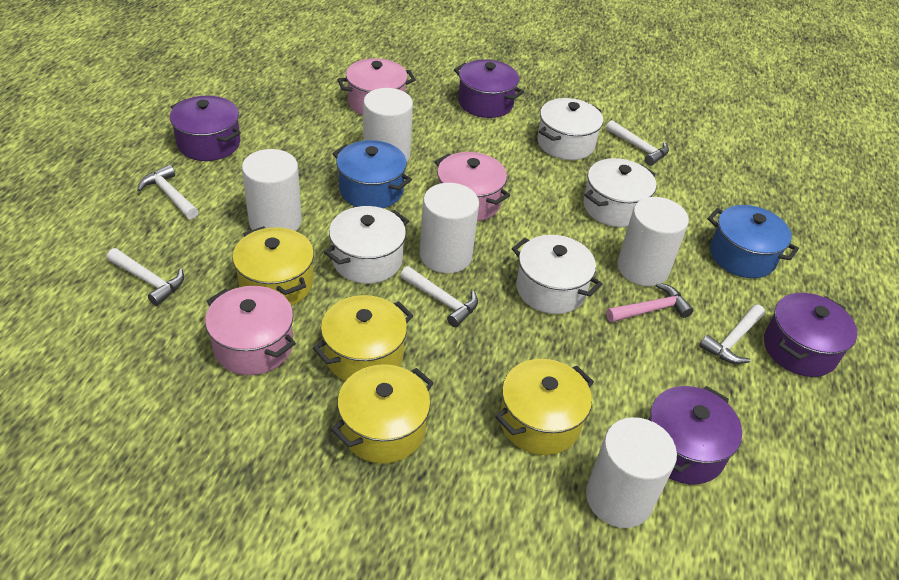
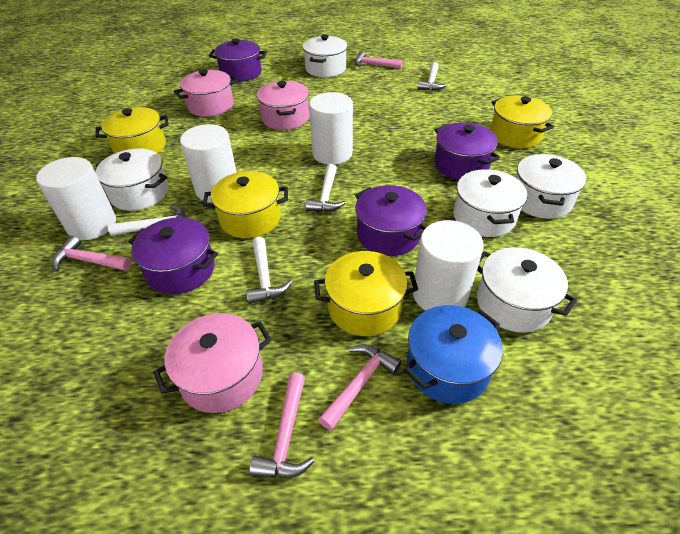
blue pot: 2 -> 1
pink hammer: 1 -> 4
white cylinder: 5 -> 4
white hammer: 5 -> 4
white pot: 4 -> 5

